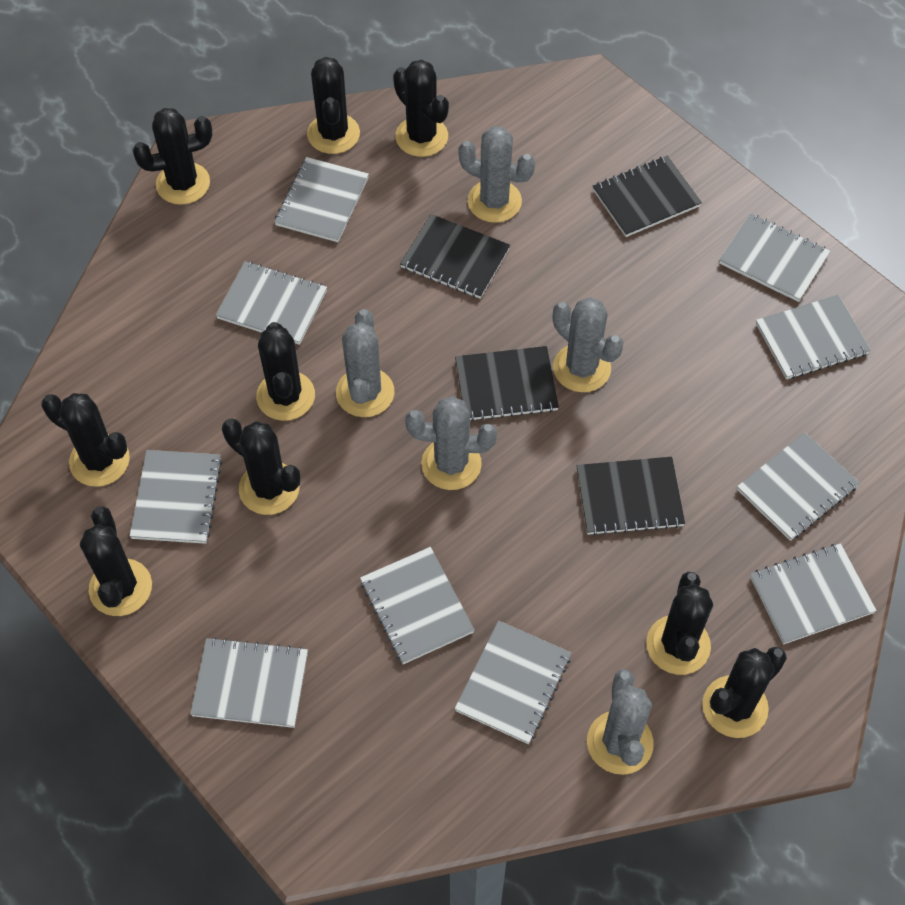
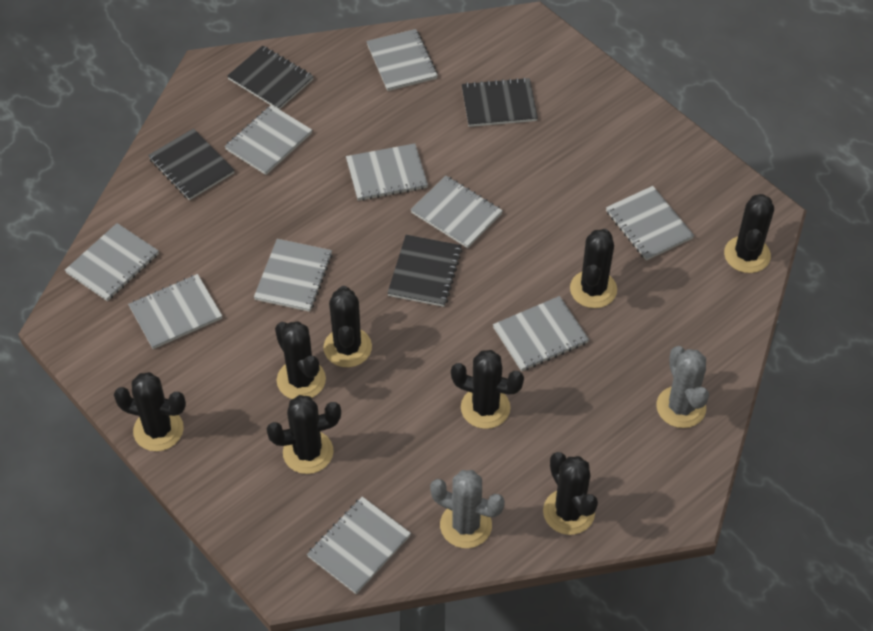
black cactus: 9 -> 8
grey cactus: 5 -> 2

